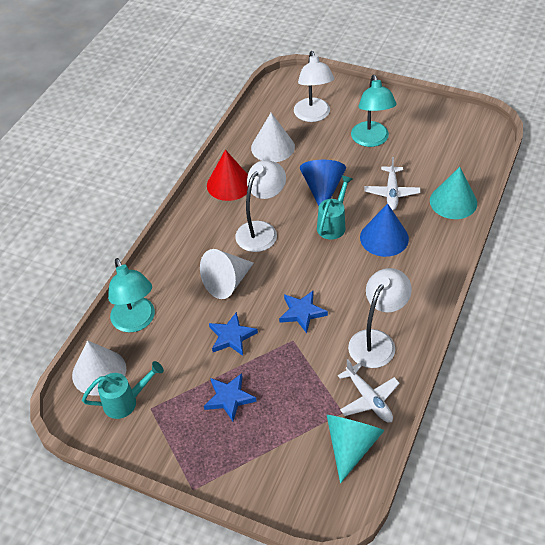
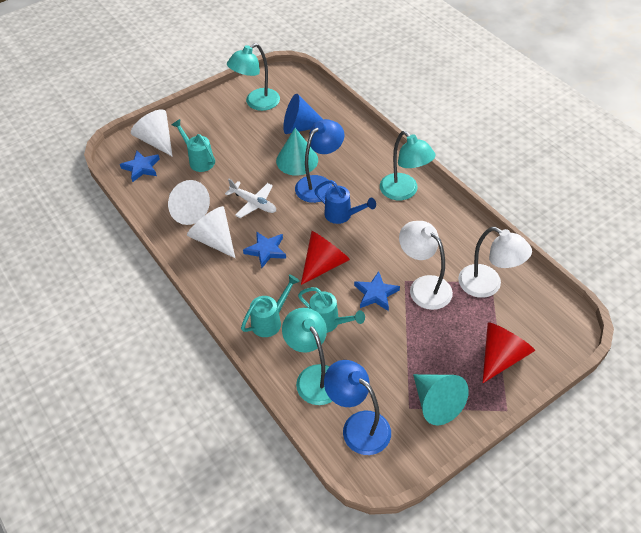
blue cone: 2 -> 1
blue lamp: 0 -> 2
blue watering can: 0 -> 1
red cone: 1 -> 2
turquoise lamp: 2 -> 3
turquoise watering can: 2 -> 3
white lamp: 3 -> 2
white plane: 2 -> 1

